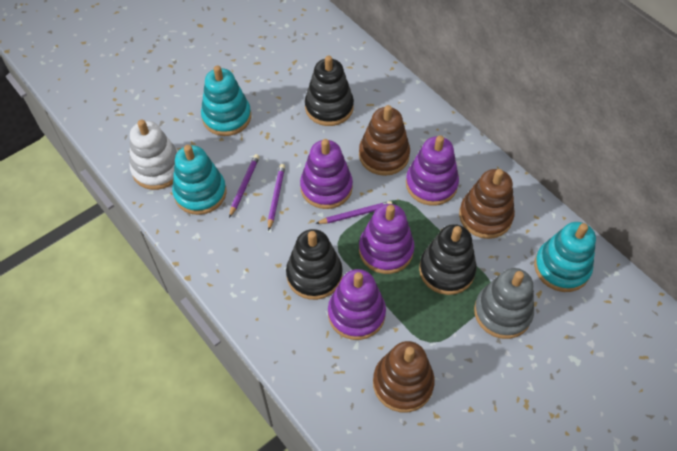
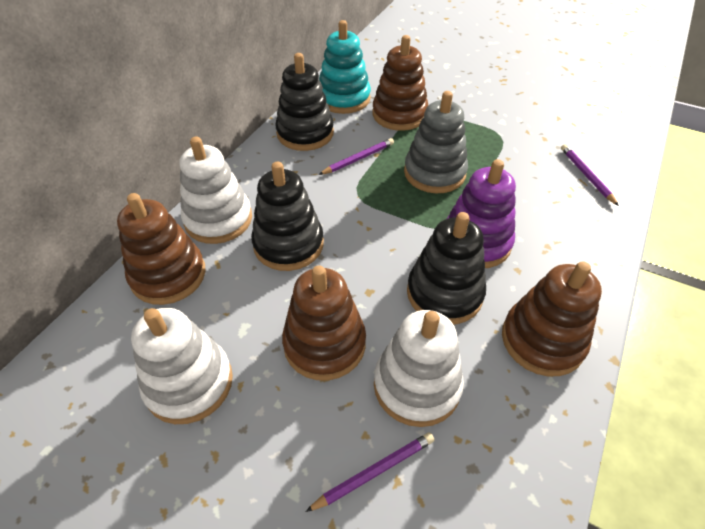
brown stacking toy: 3 -> 4
purple stacking toy: 4 -> 1
turquoise stacking toy: 3 -> 1
white stacking toy: 1 -> 3

